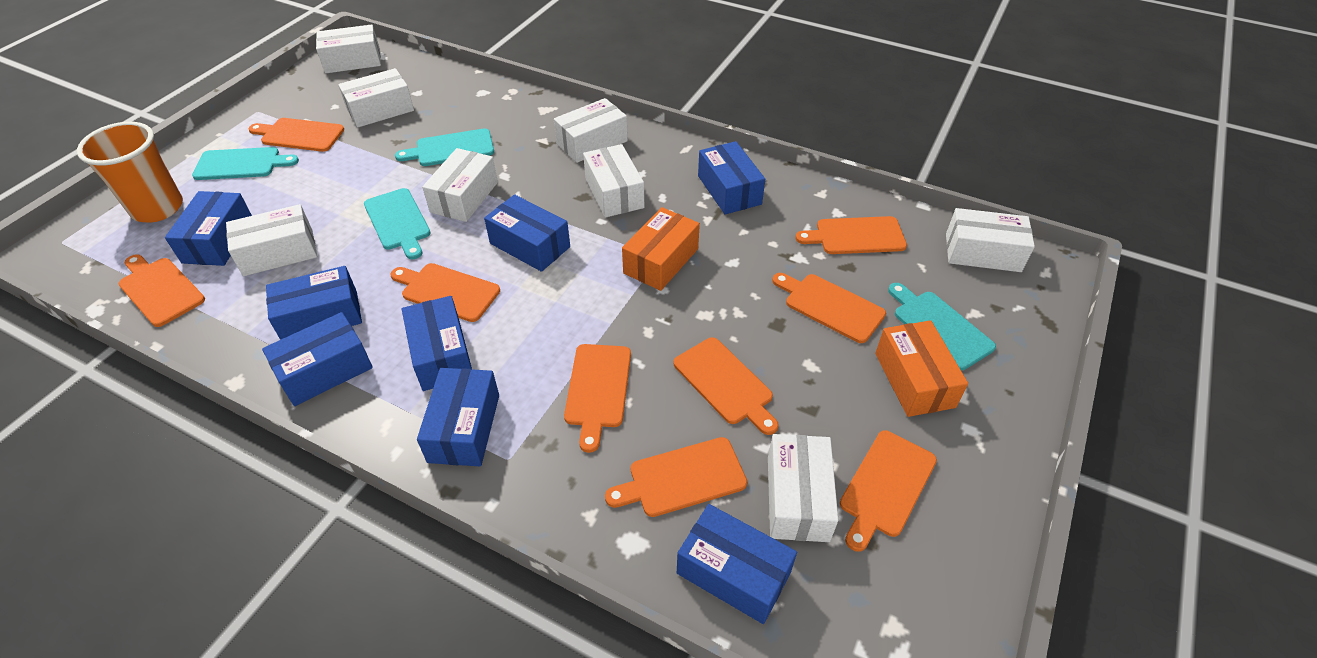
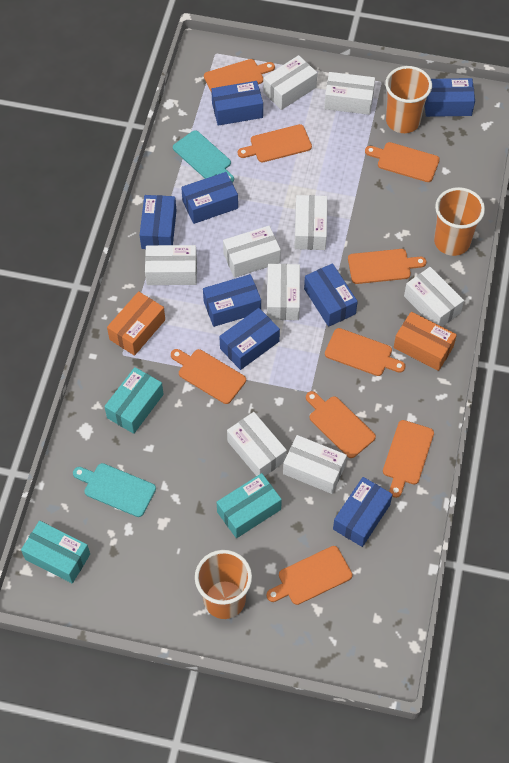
orange cup: 1 -> 3
turquoise box: 0 -> 3
turquoise cutting board: 4 -> 2
white box: 8 -> 9

